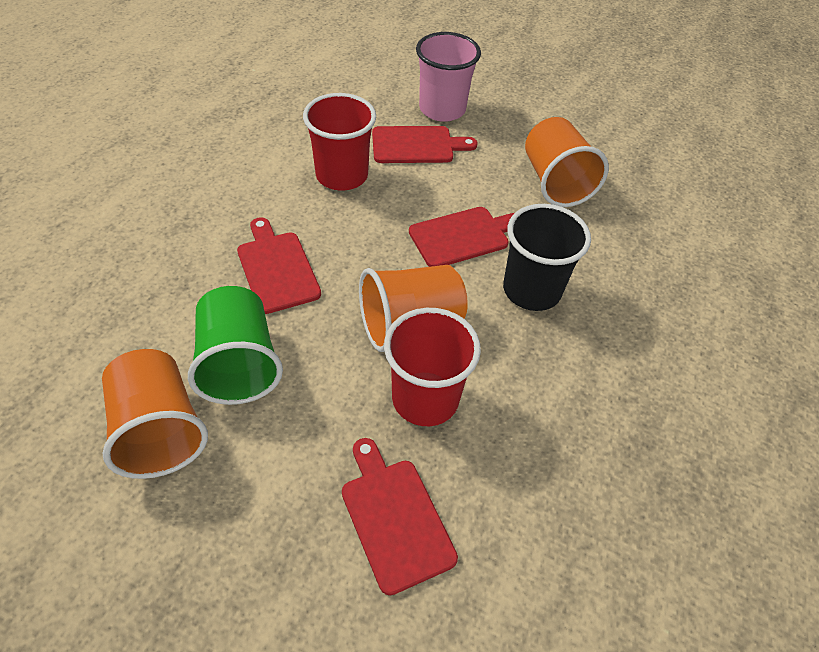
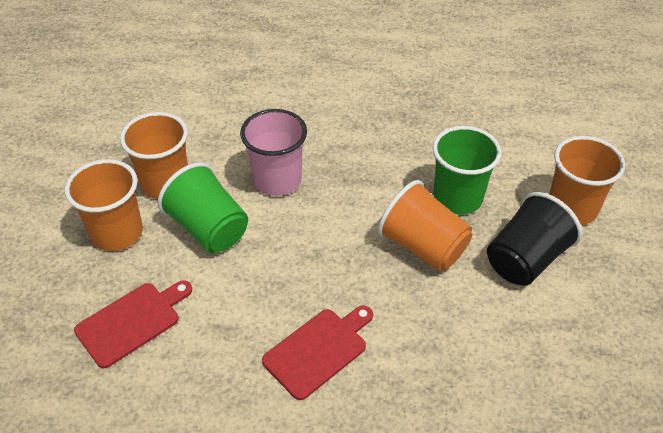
green cup: 1 -> 2
orange cup: 3 -> 4
red cup: 2 -> 0
red cutting board: 4 -> 2

